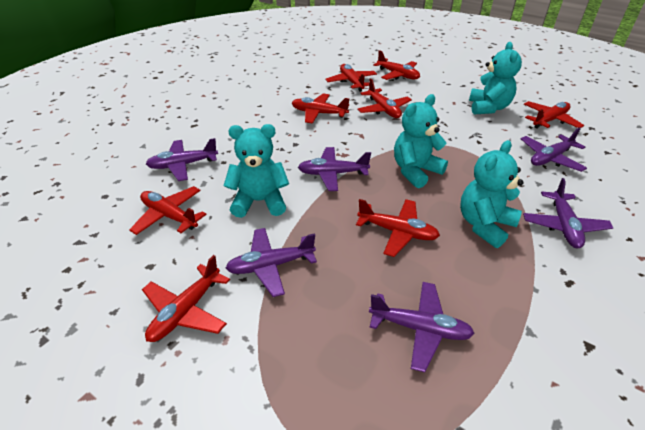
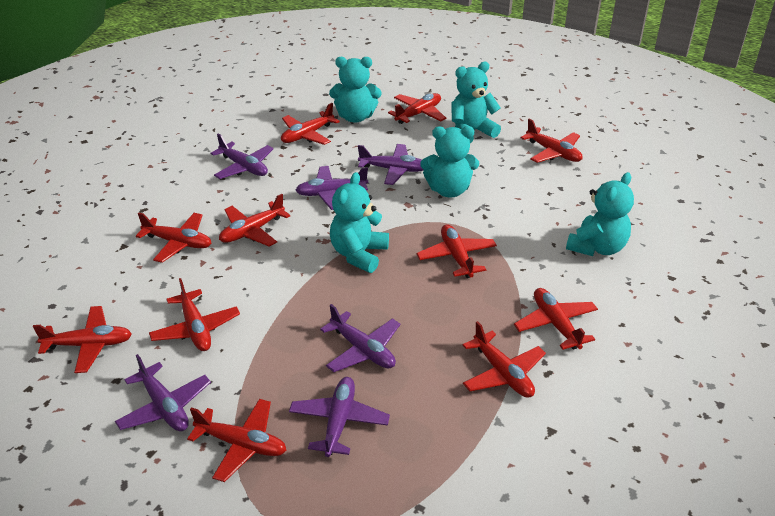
red plane: 8 -> 11
turquoise teddy bear: 4 -> 5

